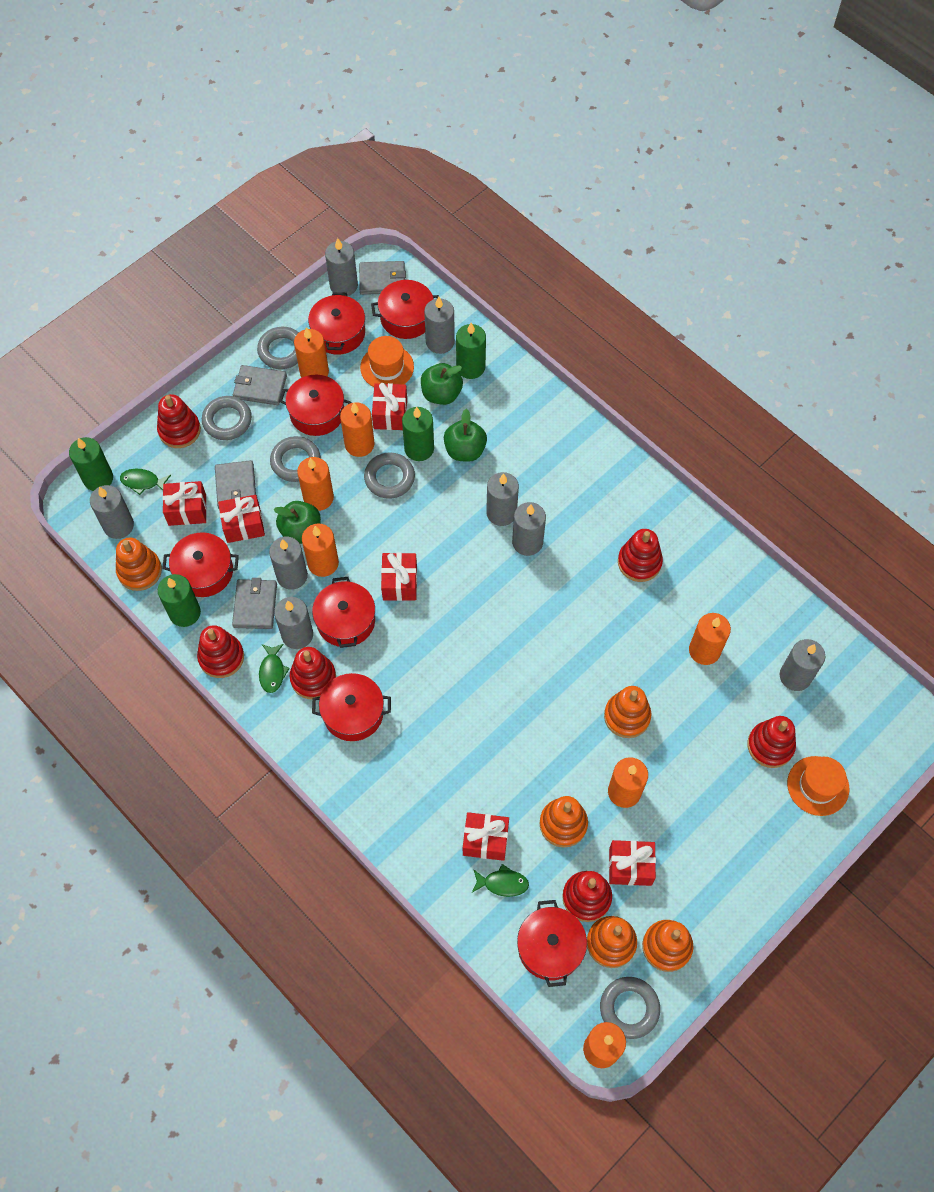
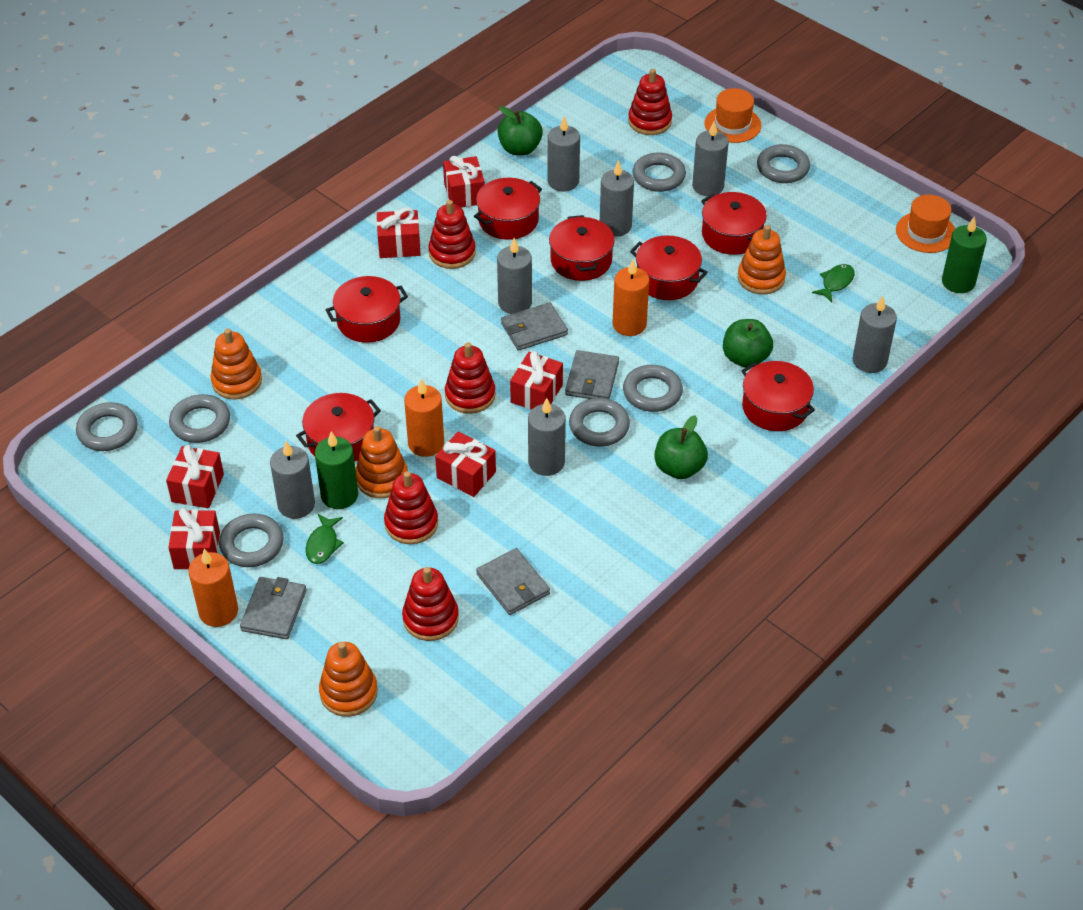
green candle: 4 -> 2
green fish: 3 -> 2
grey candle: 8 -> 7
grey ring: 5 -> 7
orange candle: 7 -> 3
orange stacking toy: 5 -> 4
red stacking toy: 6 -> 5

